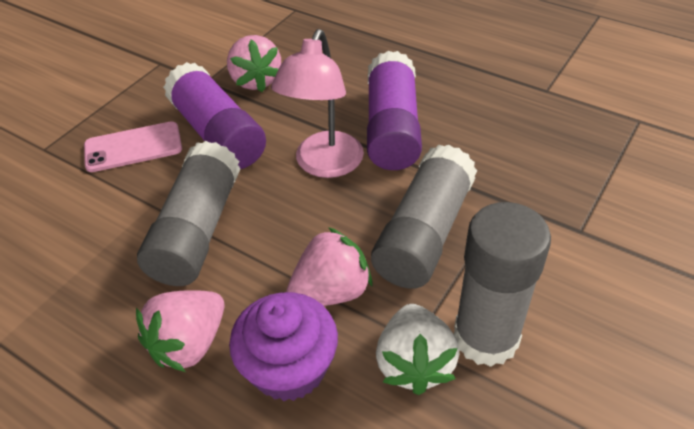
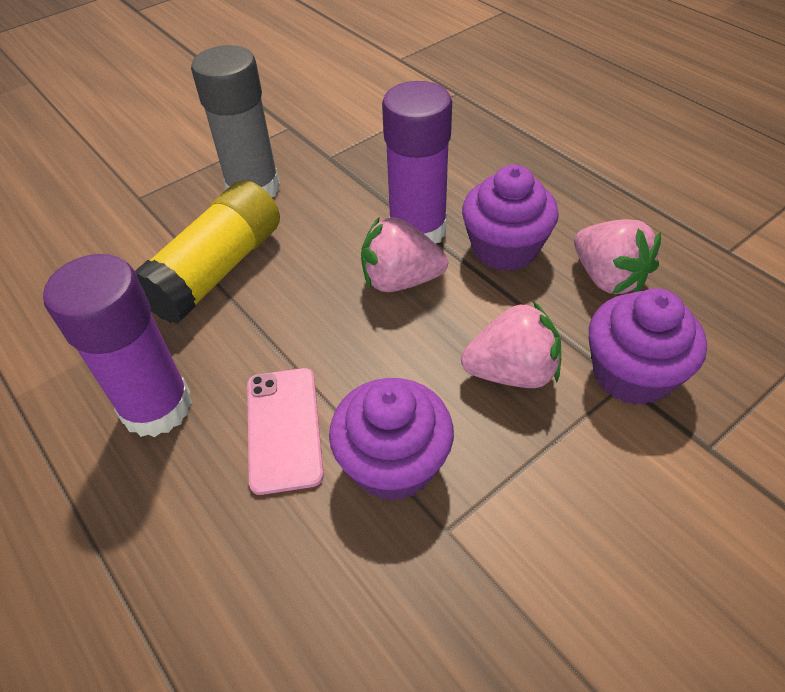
grey glue stick: 3 -> 1
pink lamp: 1 -> 0
purple cupcake: 1 -> 3
white strawberry: 1 -> 0
yellow glue stick: 0 -> 1

